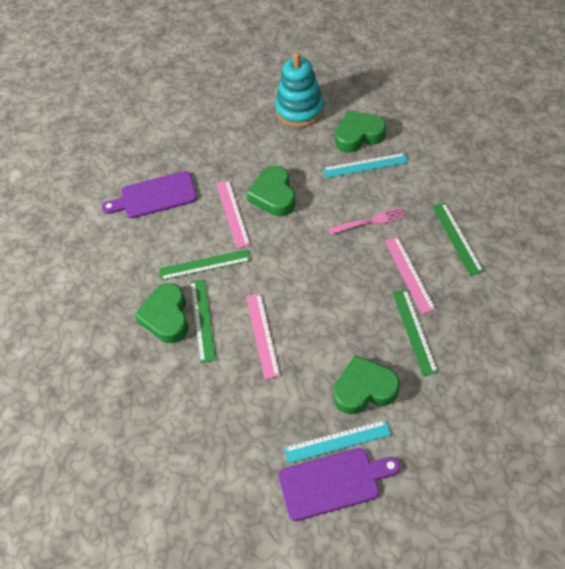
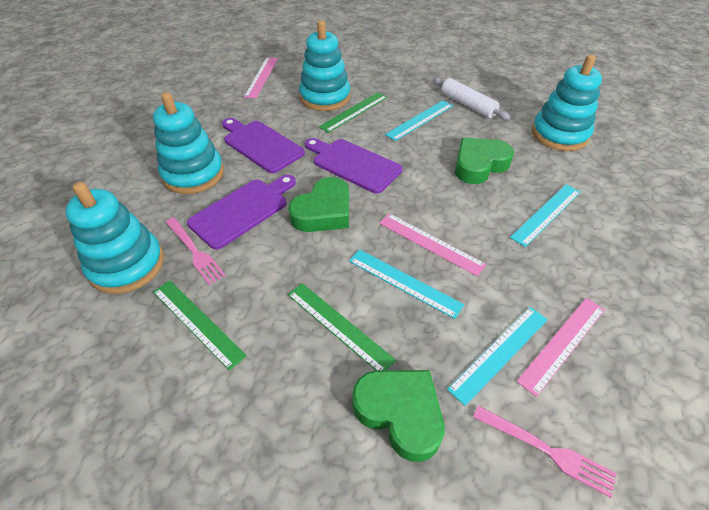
green heart: 4 -> 3
green ruler: 4 -> 3
pink fork: 1 -> 2
purple cutting board: 2 -> 3
turquoise ruler: 2 -> 4
turquoise stacking toy: 1 -> 4
white rolling pin: 0 -> 1

